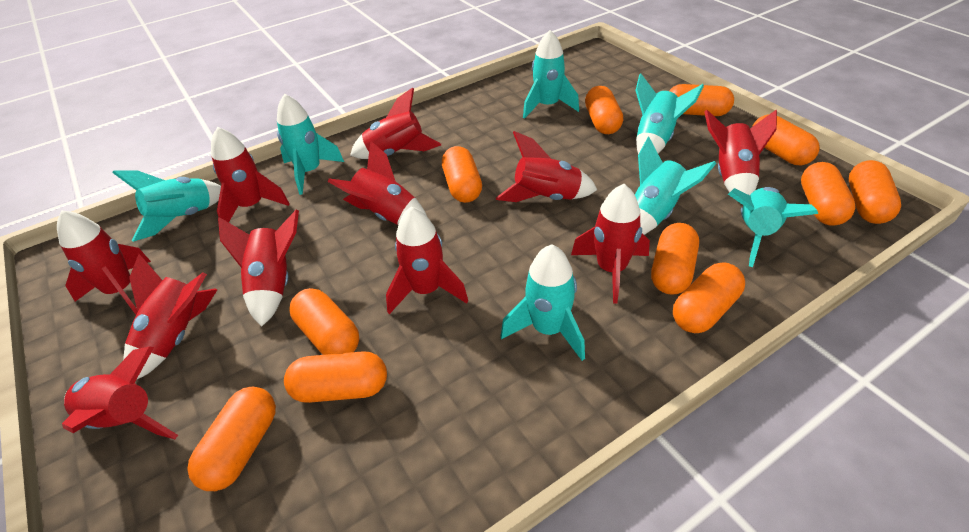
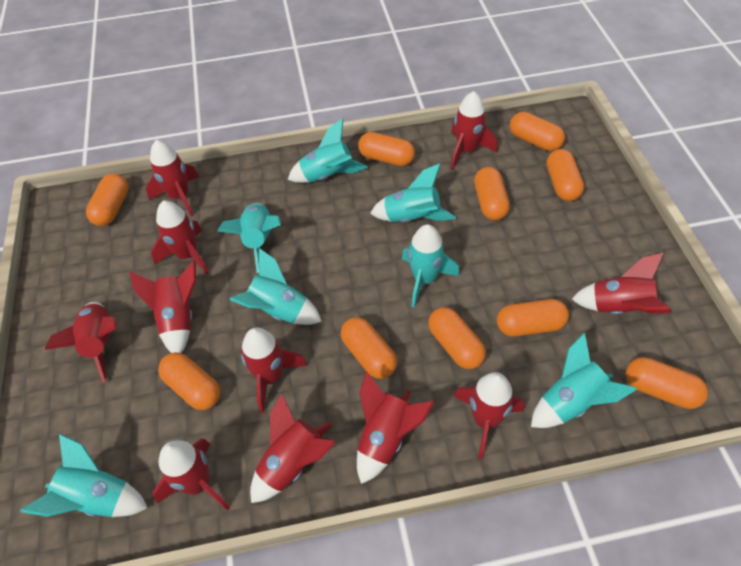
orange capsule: 11 -> 10

